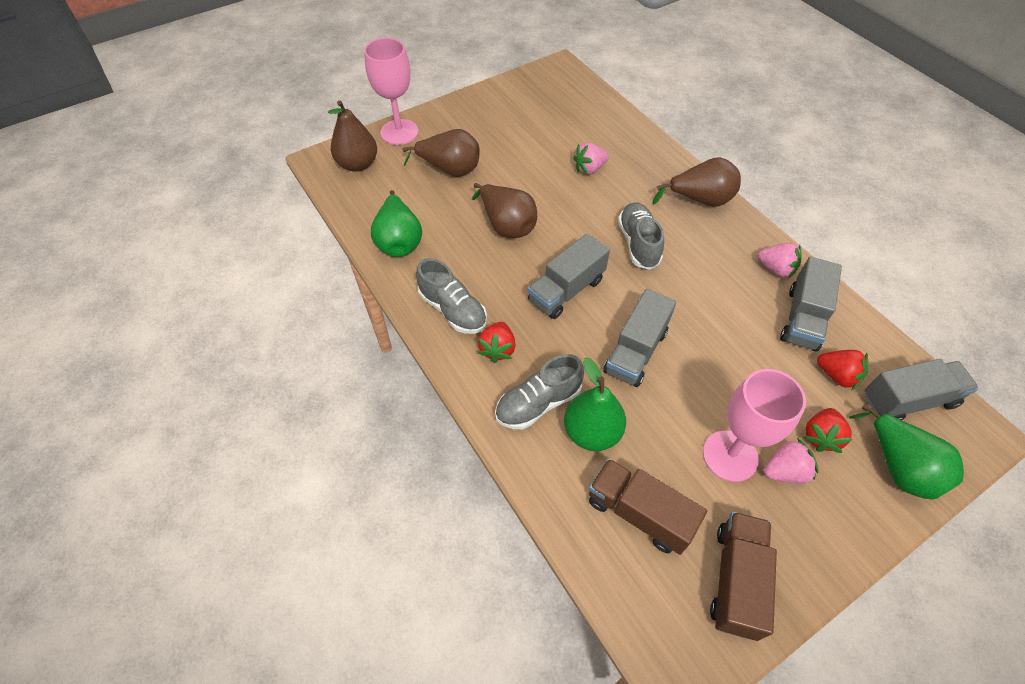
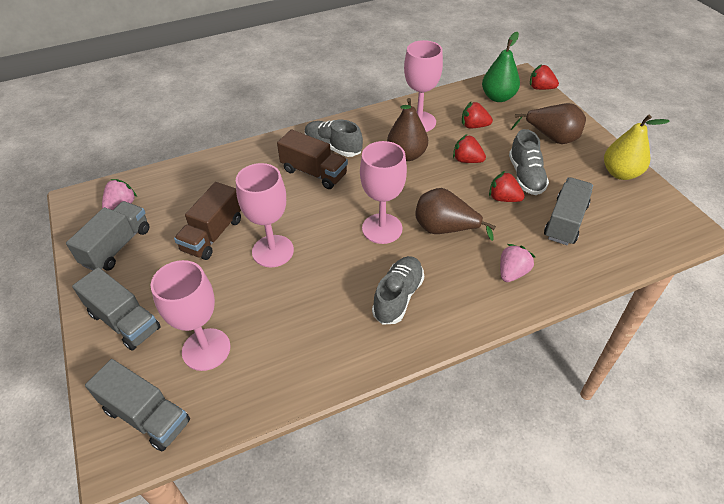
brown pear: 4 -> 3
green pear: 3 -> 1
pink goblet: 2 -> 4
pink strawberry: 3 -> 2
red strawberry: 3 -> 4
yellow pear: 0 -> 1

